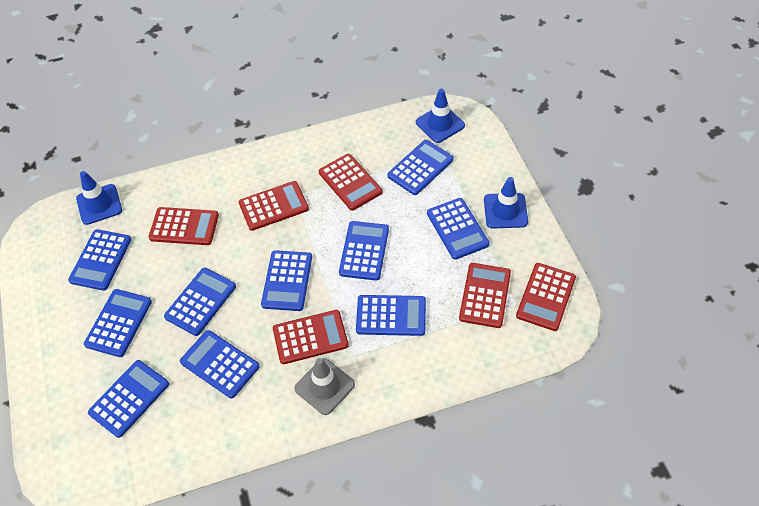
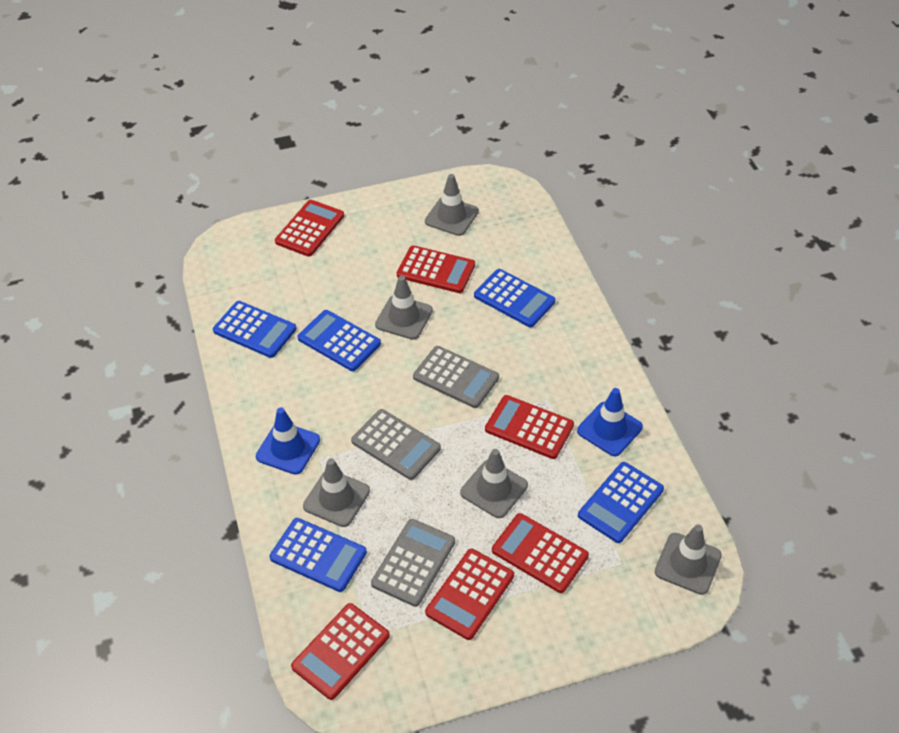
blue calculator: 10 -> 5
blue traffic cone: 3 -> 2
grey calculator: 0 -> 3
grey traffic cone: 1 -> 5

